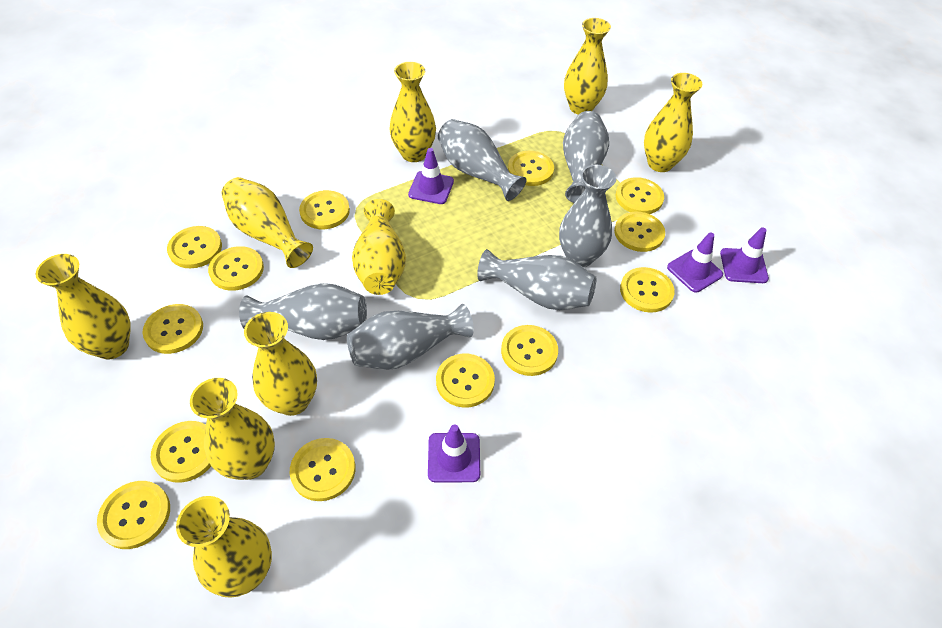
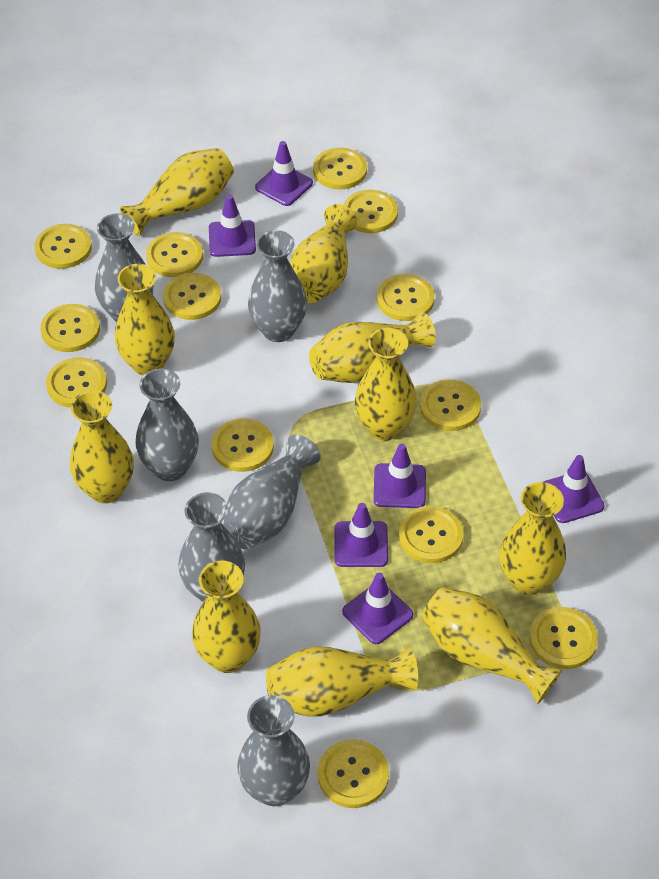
purple traffic cone: 4 -> 6
yellow vase: 9 -> 10

